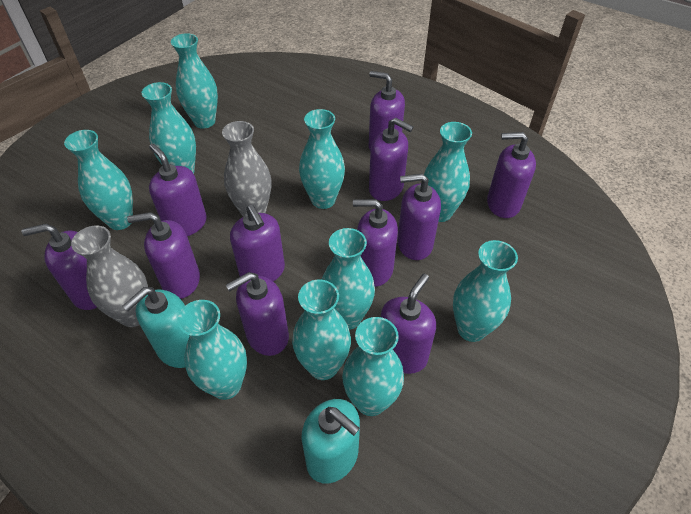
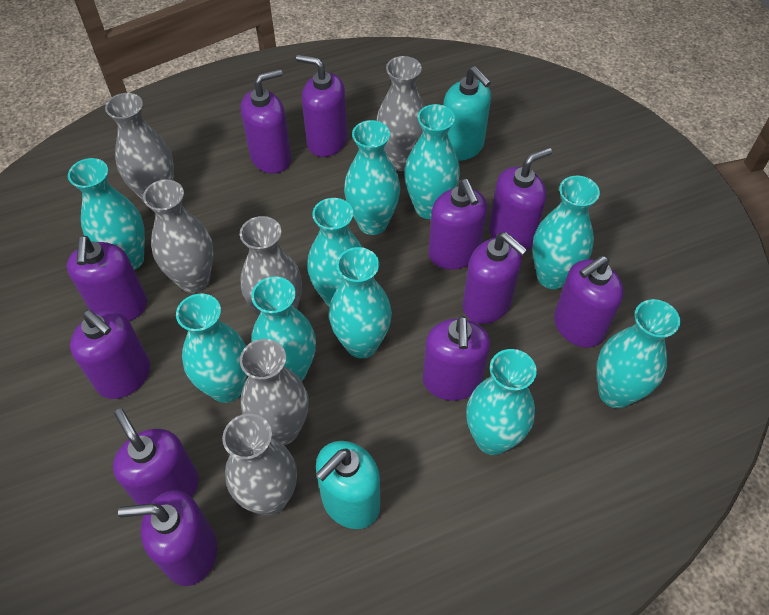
grey vase: 2 -> 6

